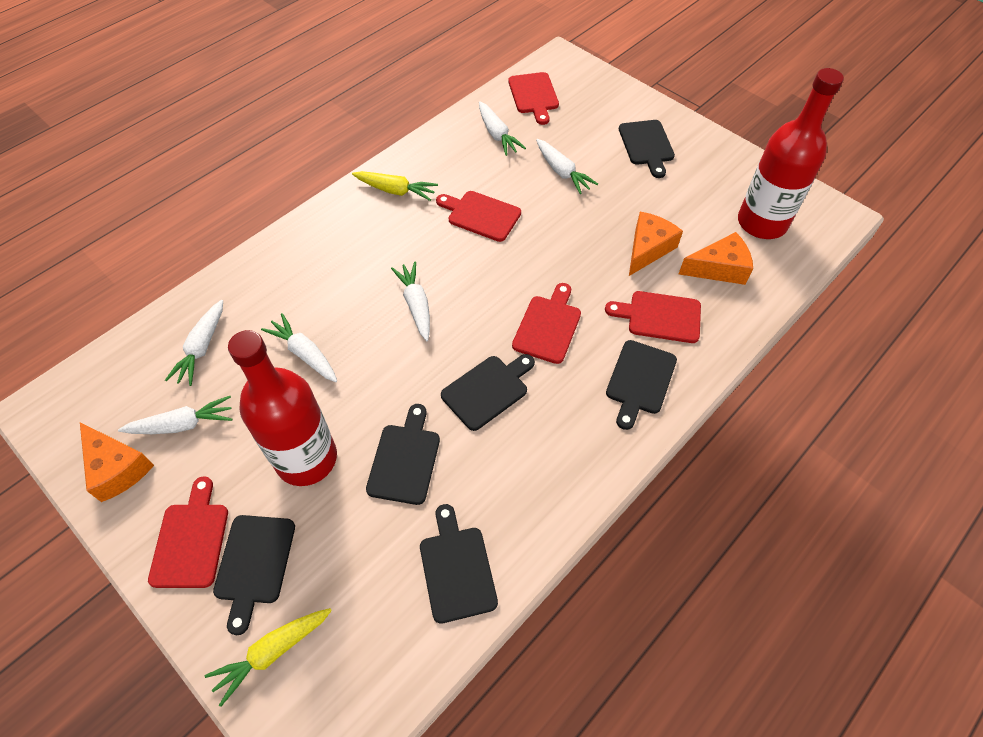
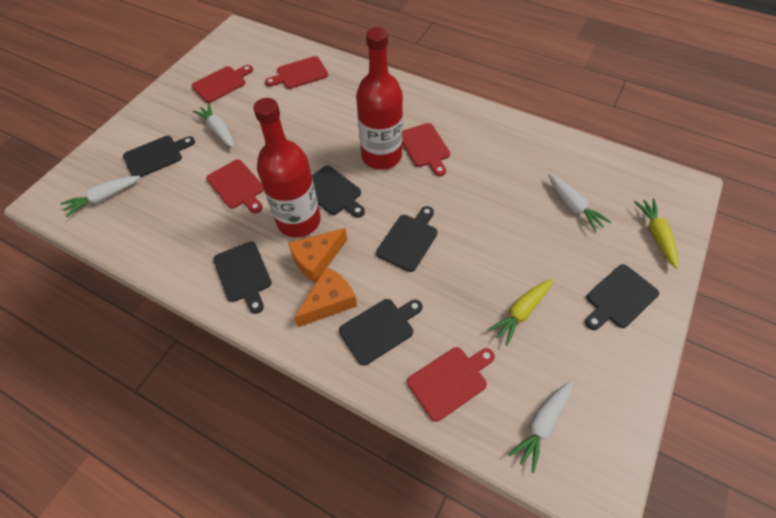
orange cheese: 3 -> 2
white carrot: 6 -> 4

